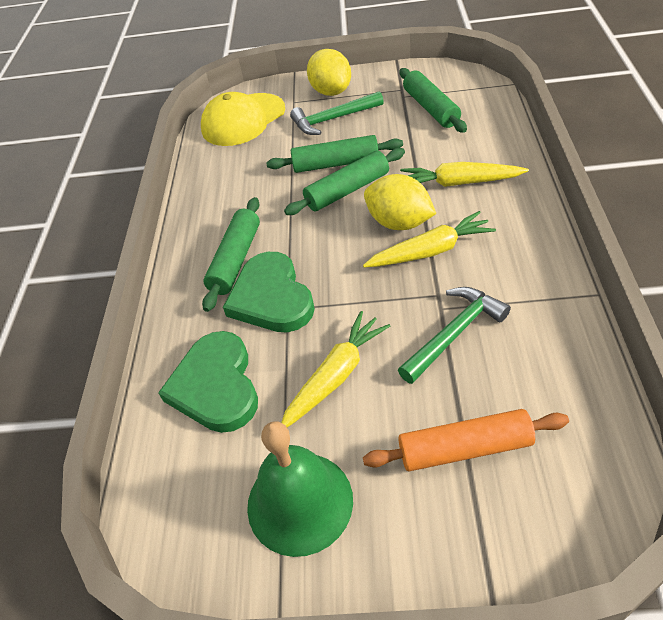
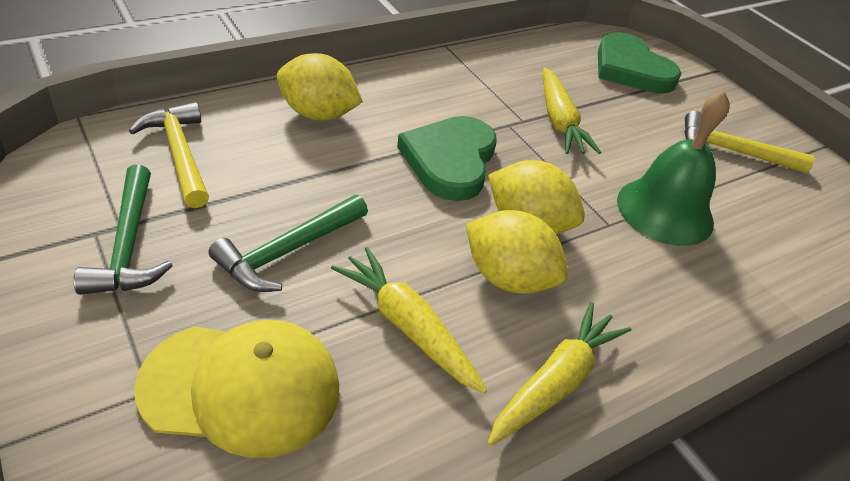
green rolling pin: 4 -> 0
orange rolling pin: 1 -> 0
yellow hammer: 0 -> 2
yellow lemon: 2 -> 3

